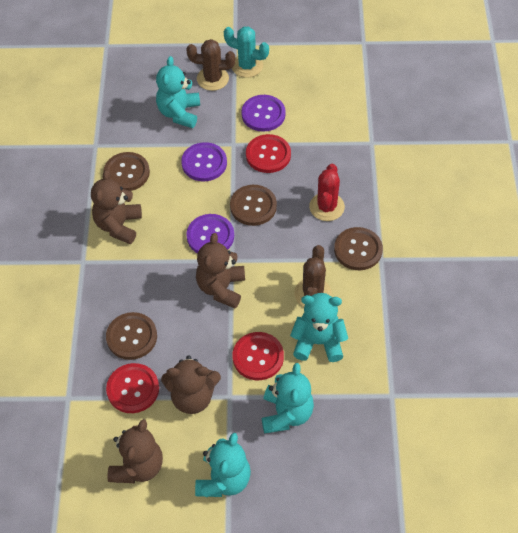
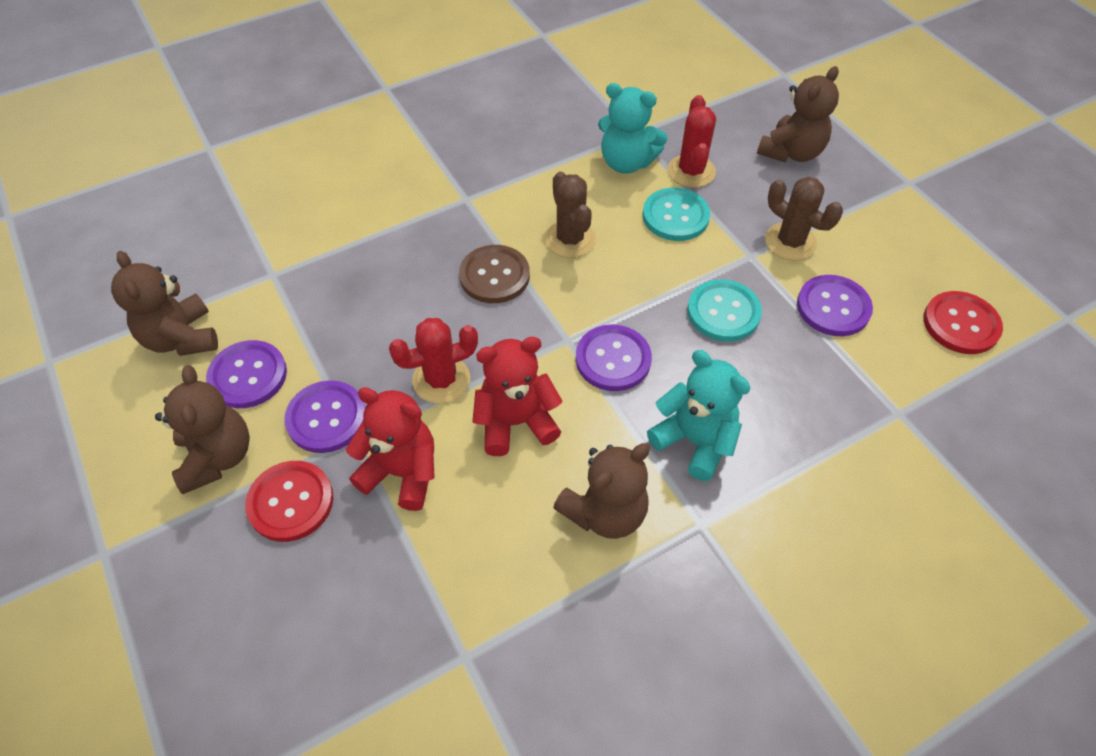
brown button: 4 -> 1
purple button: 3 -> 4
red button: 3 -> 2
red cactus: 1 -> 2
red teddy bear: 0 -> 2
turquoise button: 0 -> 2
turquoise cactus: 1 -> 0
turquoise teddy bear: 4 -> 2

